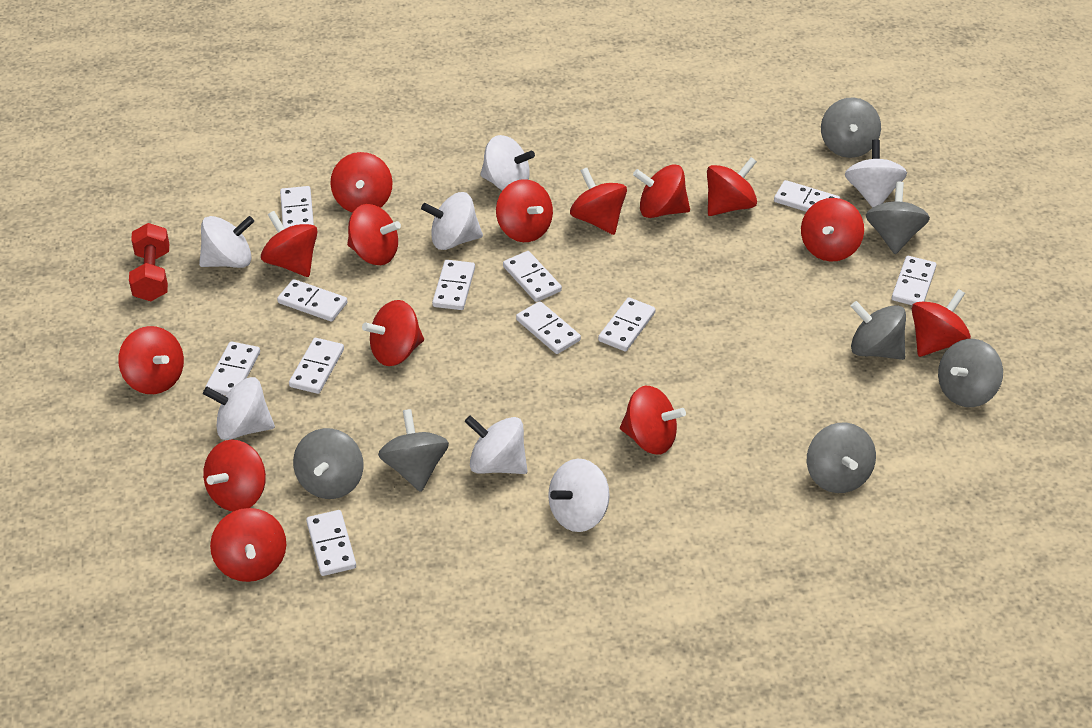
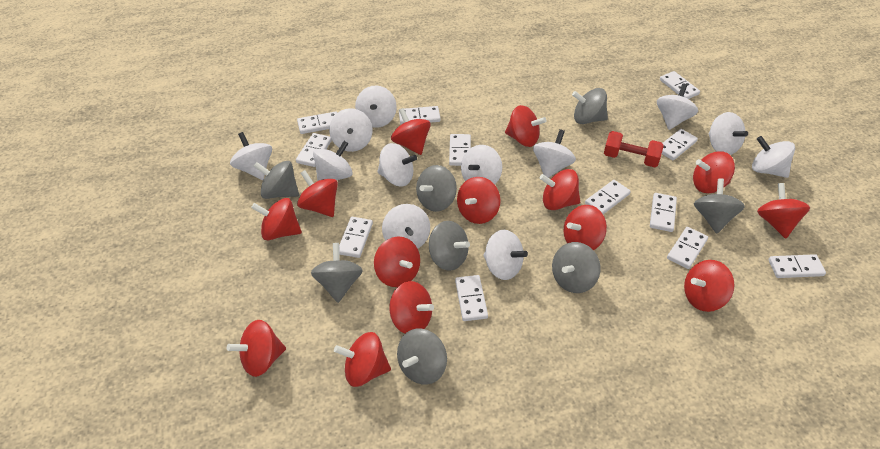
grey spinning top: 7 -> 8
white domino: 11 -> 12
white spinning top: 7 -> 12

